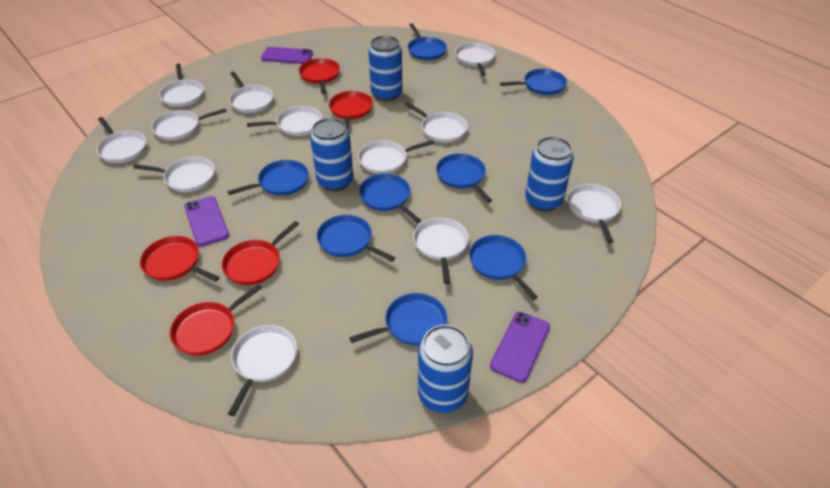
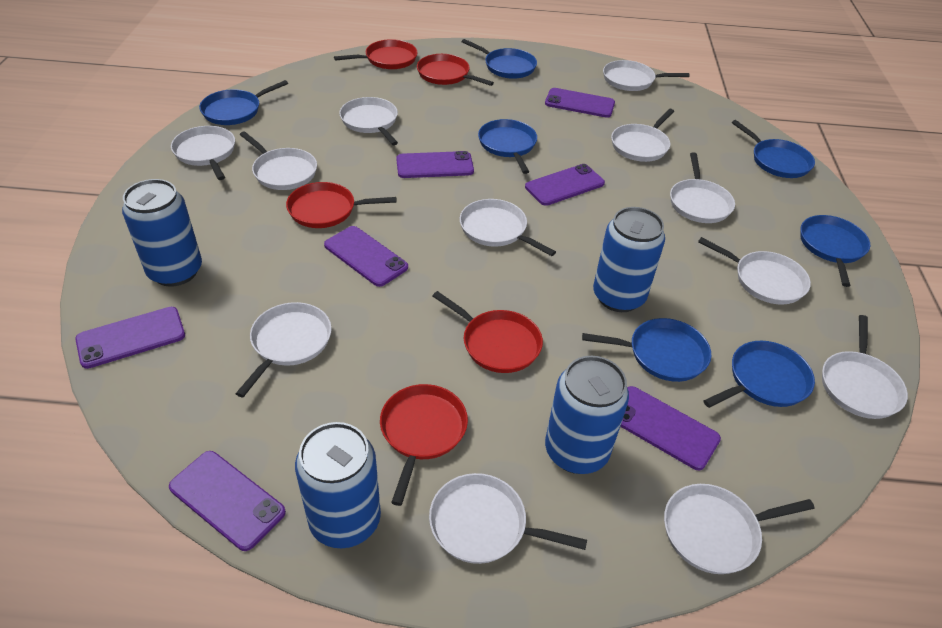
blue pan: 8 -> 7
purple phone: 3 -> 7

